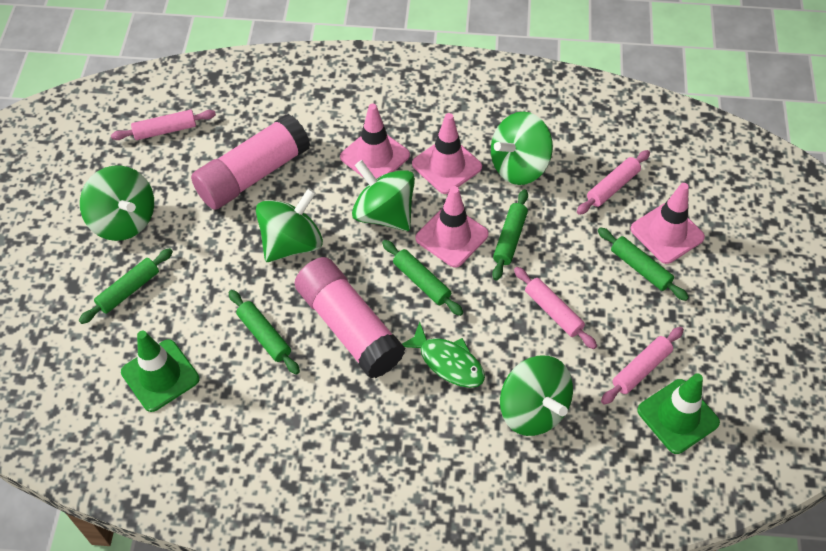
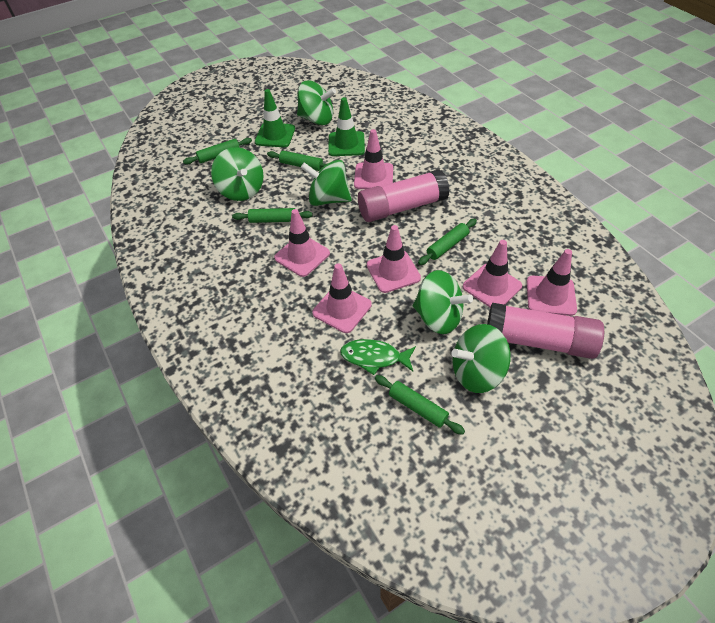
pink rolling pin: 4 -> 0
pink traffic cone: 4 -> 6

